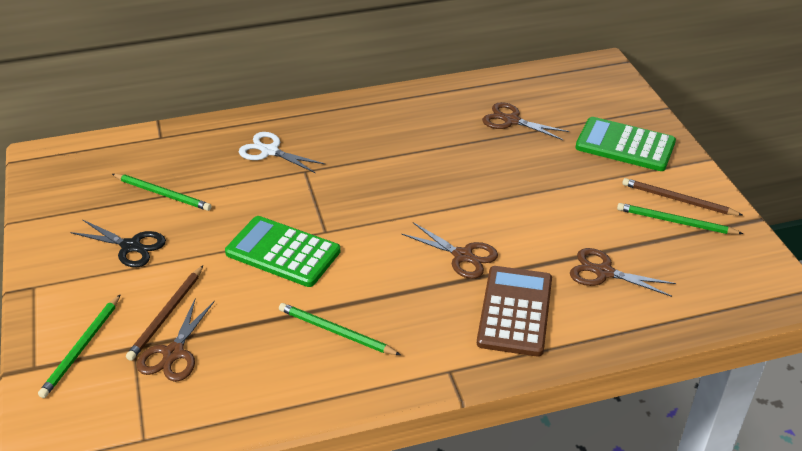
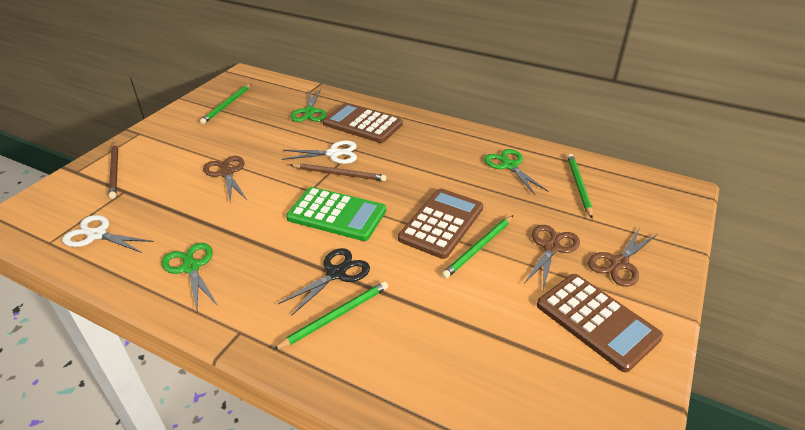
brown calculator: 1 -> 3
brown scissors: 4 -> 3
green calculator: 2 -> 1
green scissors: 0 -> 3
white scissors: 1 -> 2

